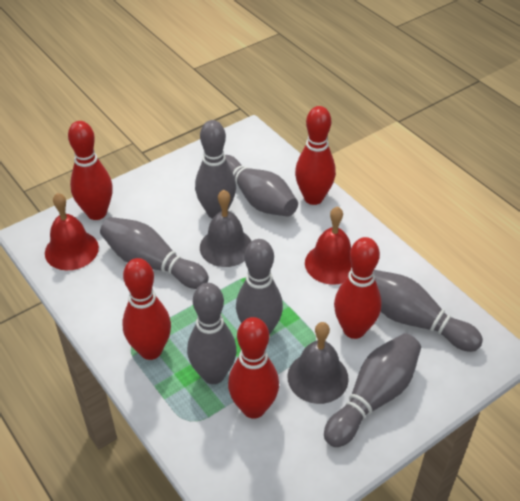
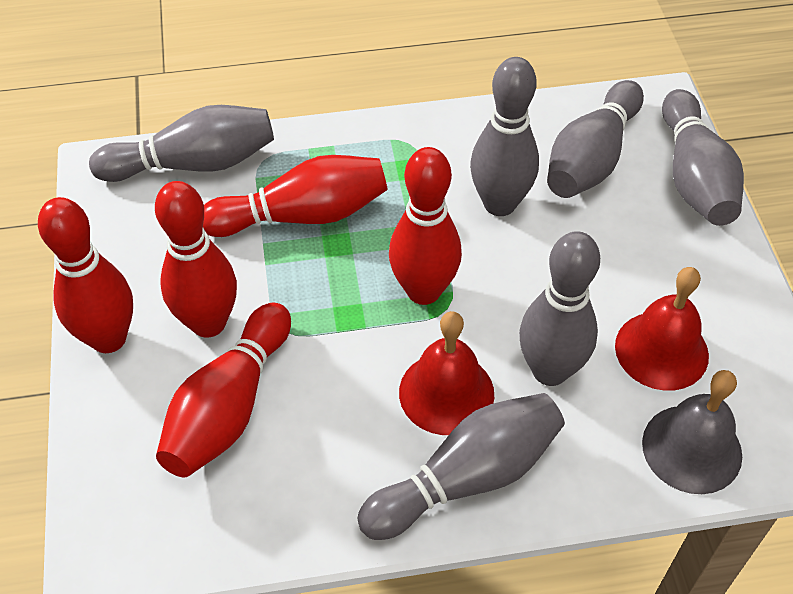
grey bell: 2 -> 1
grey bowling pin: 7 -> 6

